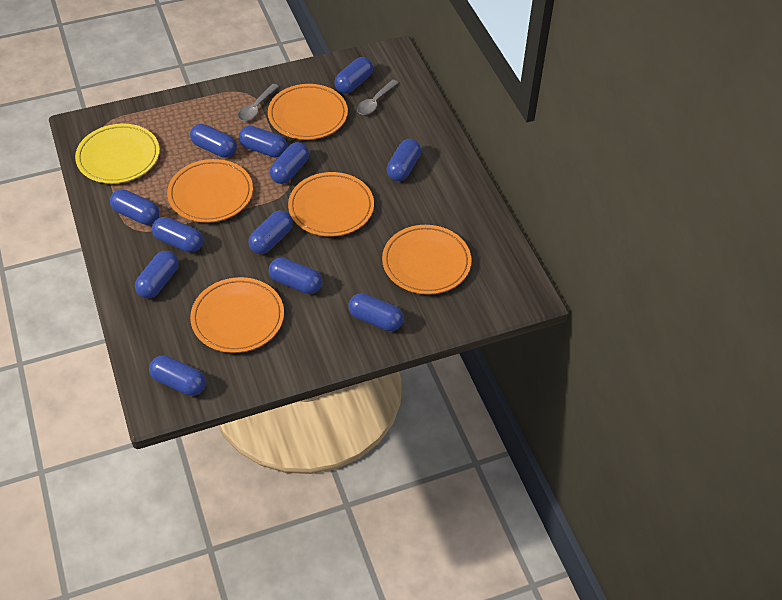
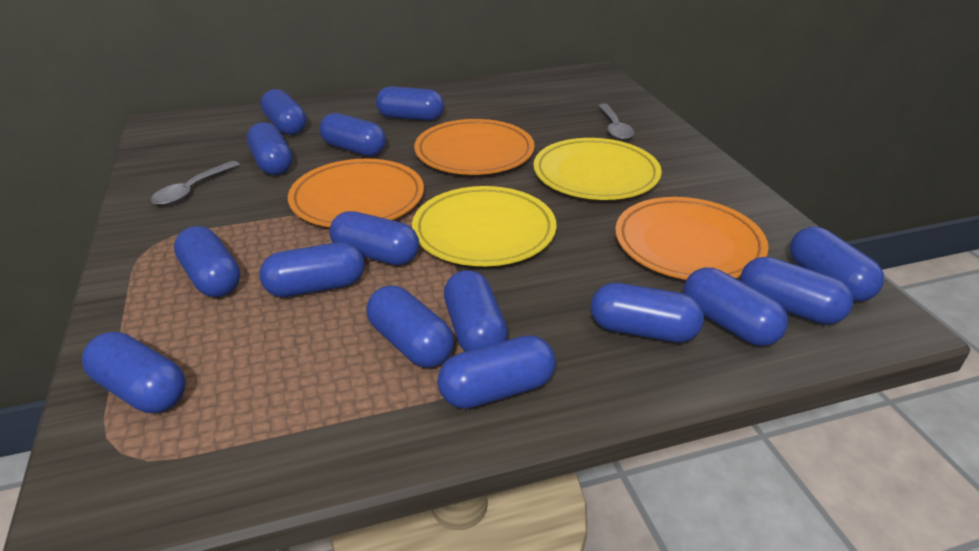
blue capsule: 12 -> 15
orange plate: 5 -> 3
yellow plate: 1 -> 2

